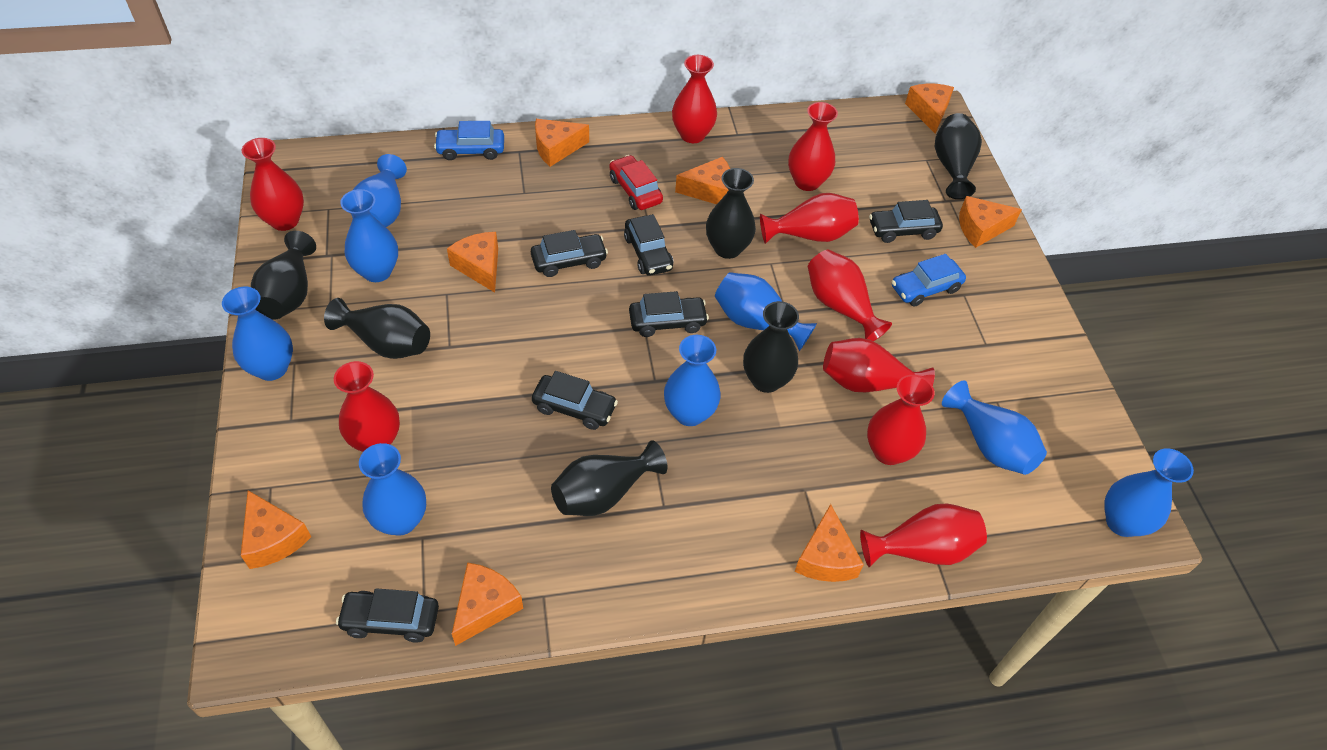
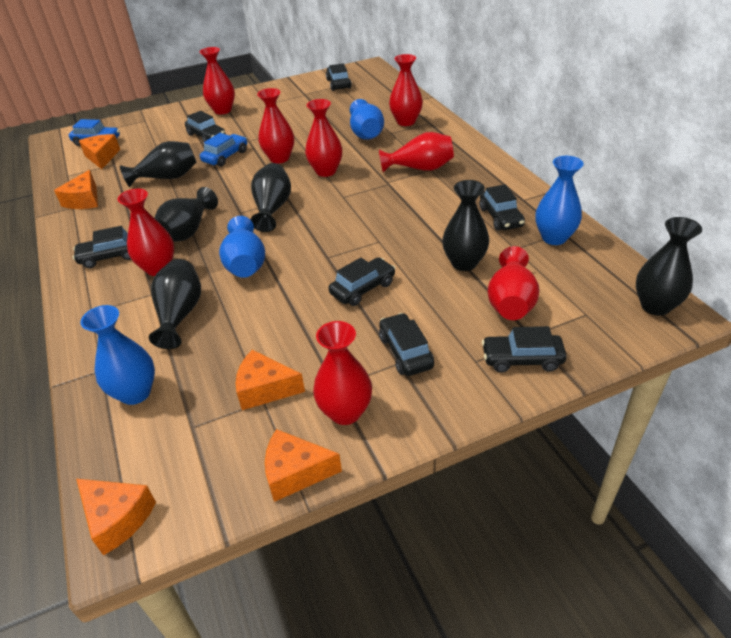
black car: 6 -> 7
blue vase: 8 -> 4
orange cheese: 8 -> 5
red car: 1 -> 0
red vase: 9 -> 8

